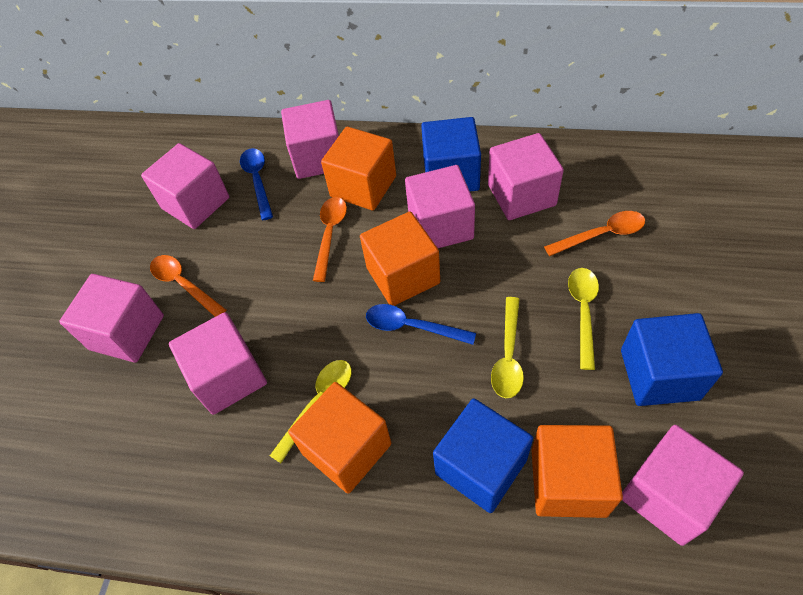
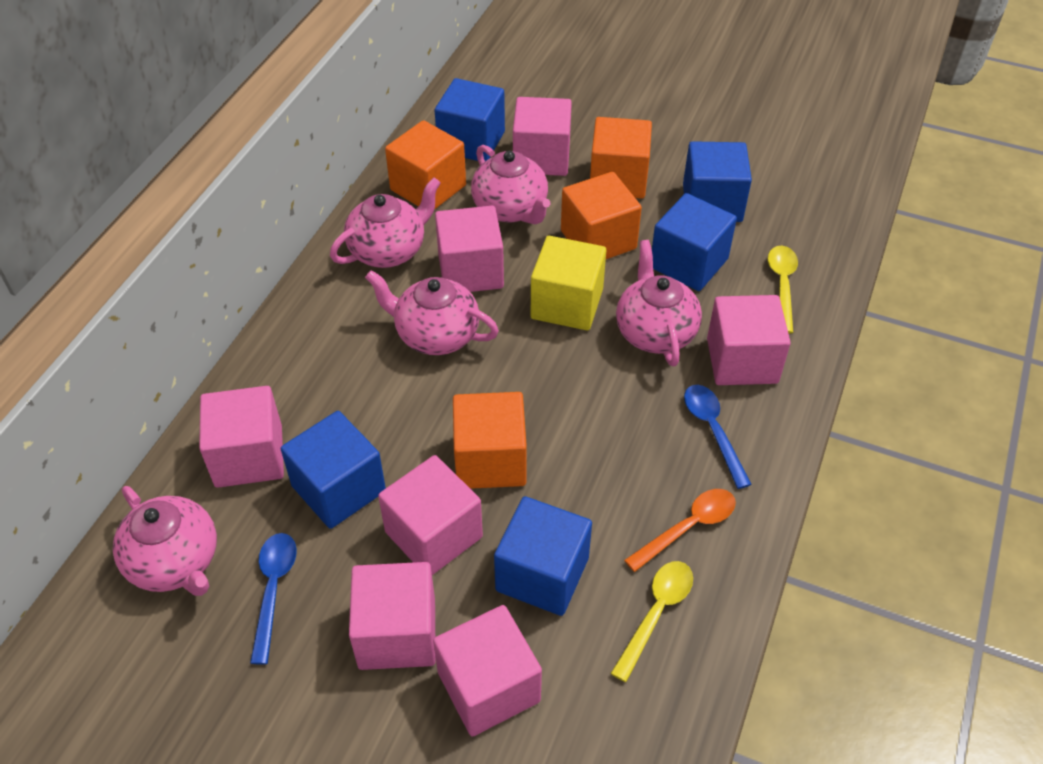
blue cube: 3 -> 5
orange spoon: 3 -> 1
pink teapot: 0 -> 5
yellow cube: 0 -> 1
yellow spoon: 3 -> 2

